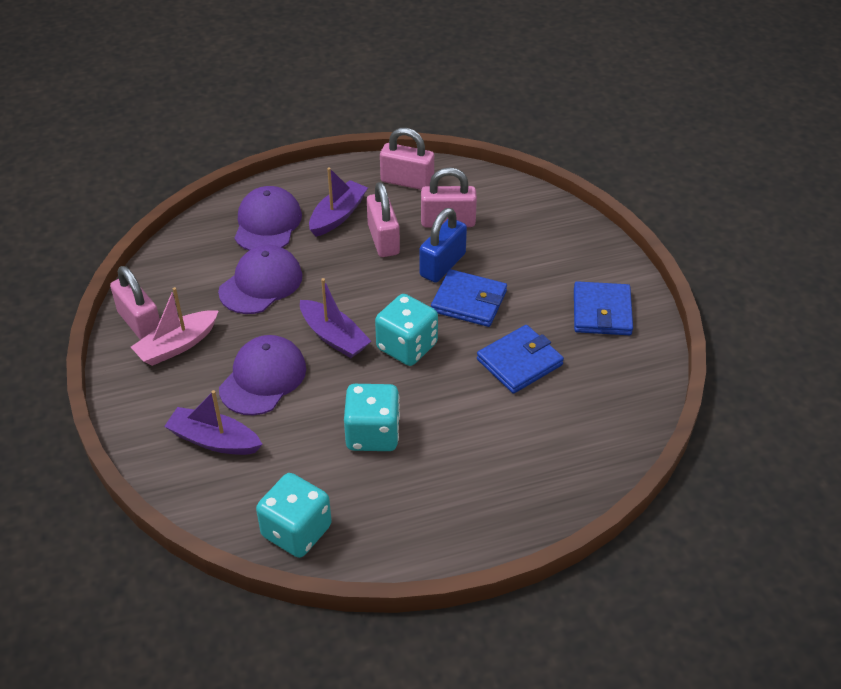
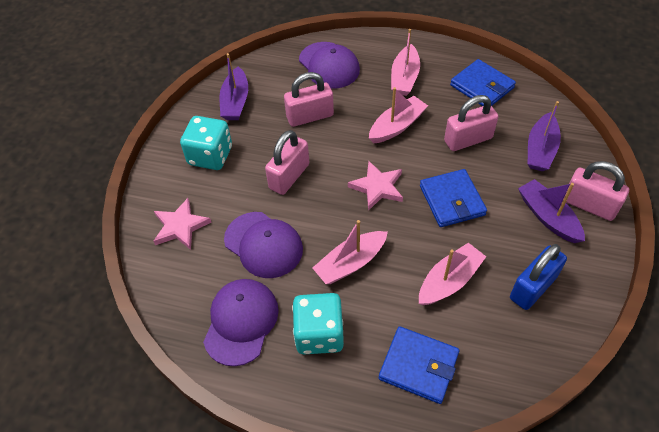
pink boat: 1 -> 4
pink star: 0 -> 2
turquoise dice: 3 -> 2

